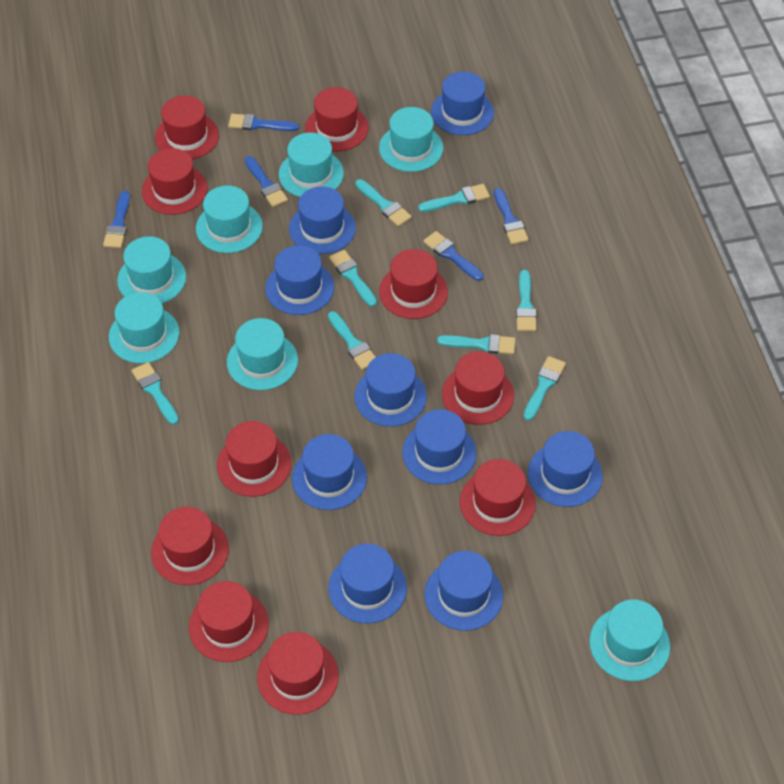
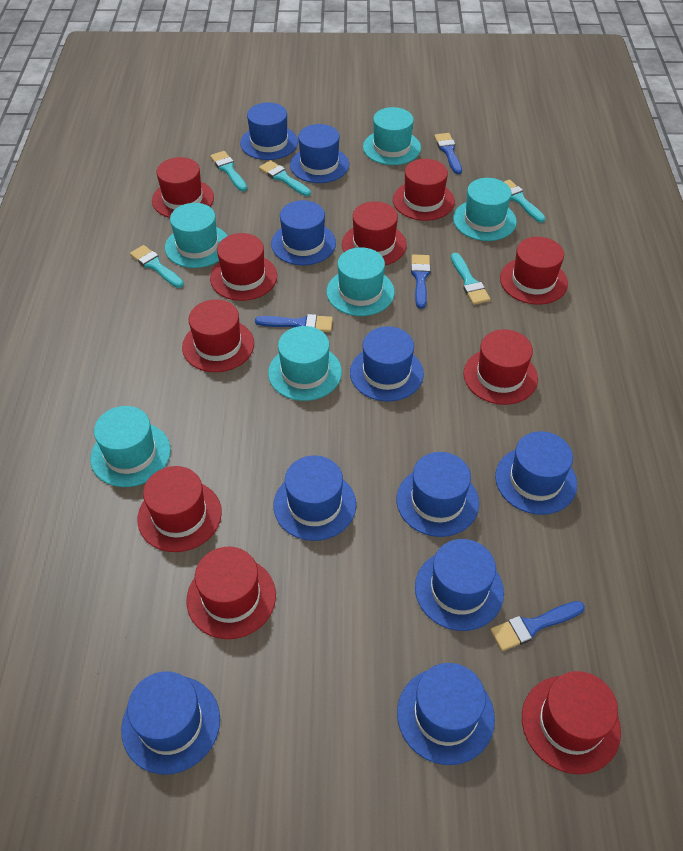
blue brush: 5 -> 4
blue hat: 9 -> 10
turquoise brush: 8 -> 5
turquoise hat: 7 -> 6

